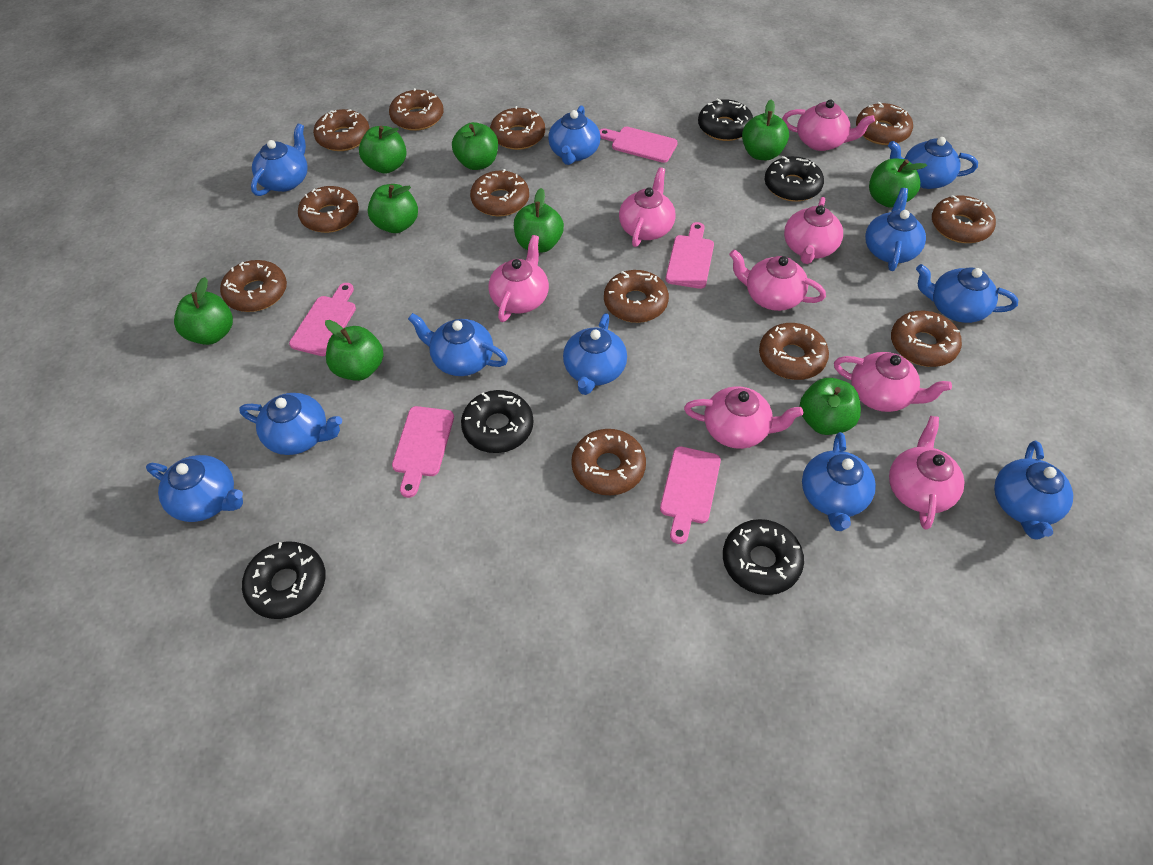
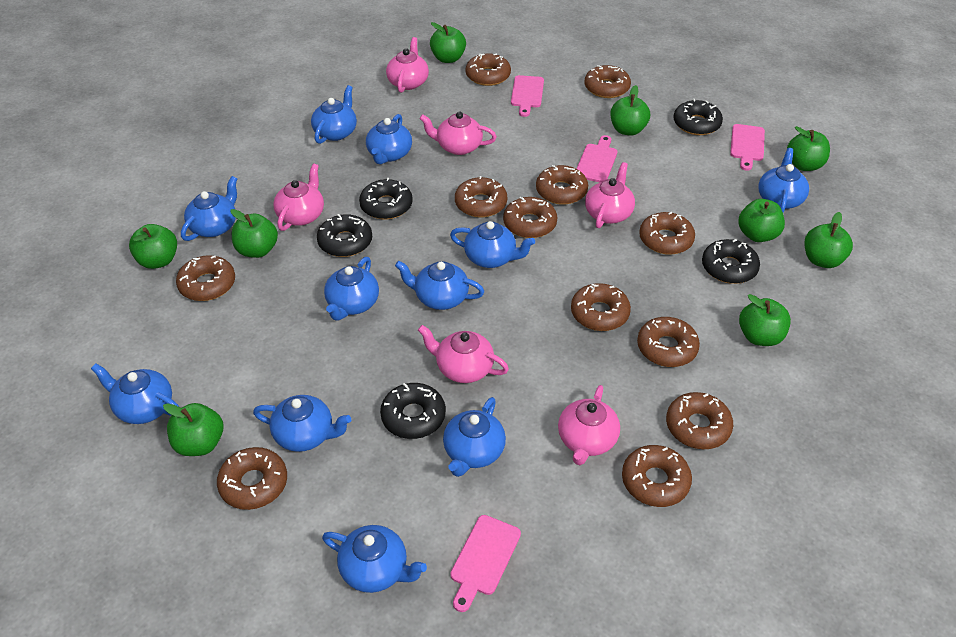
pink cutting board: 5 -> 4
pink teapot: 8 -> 6

